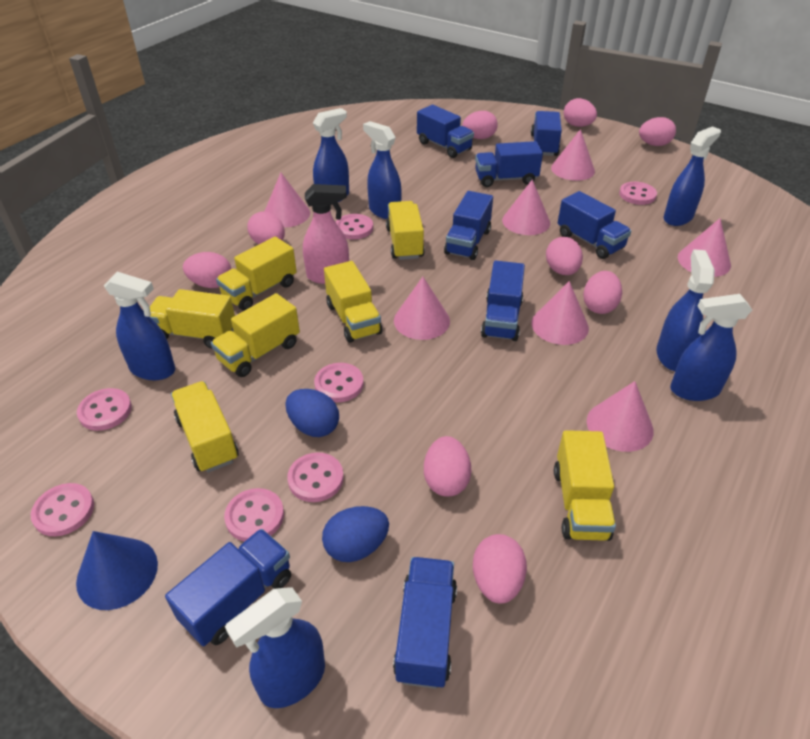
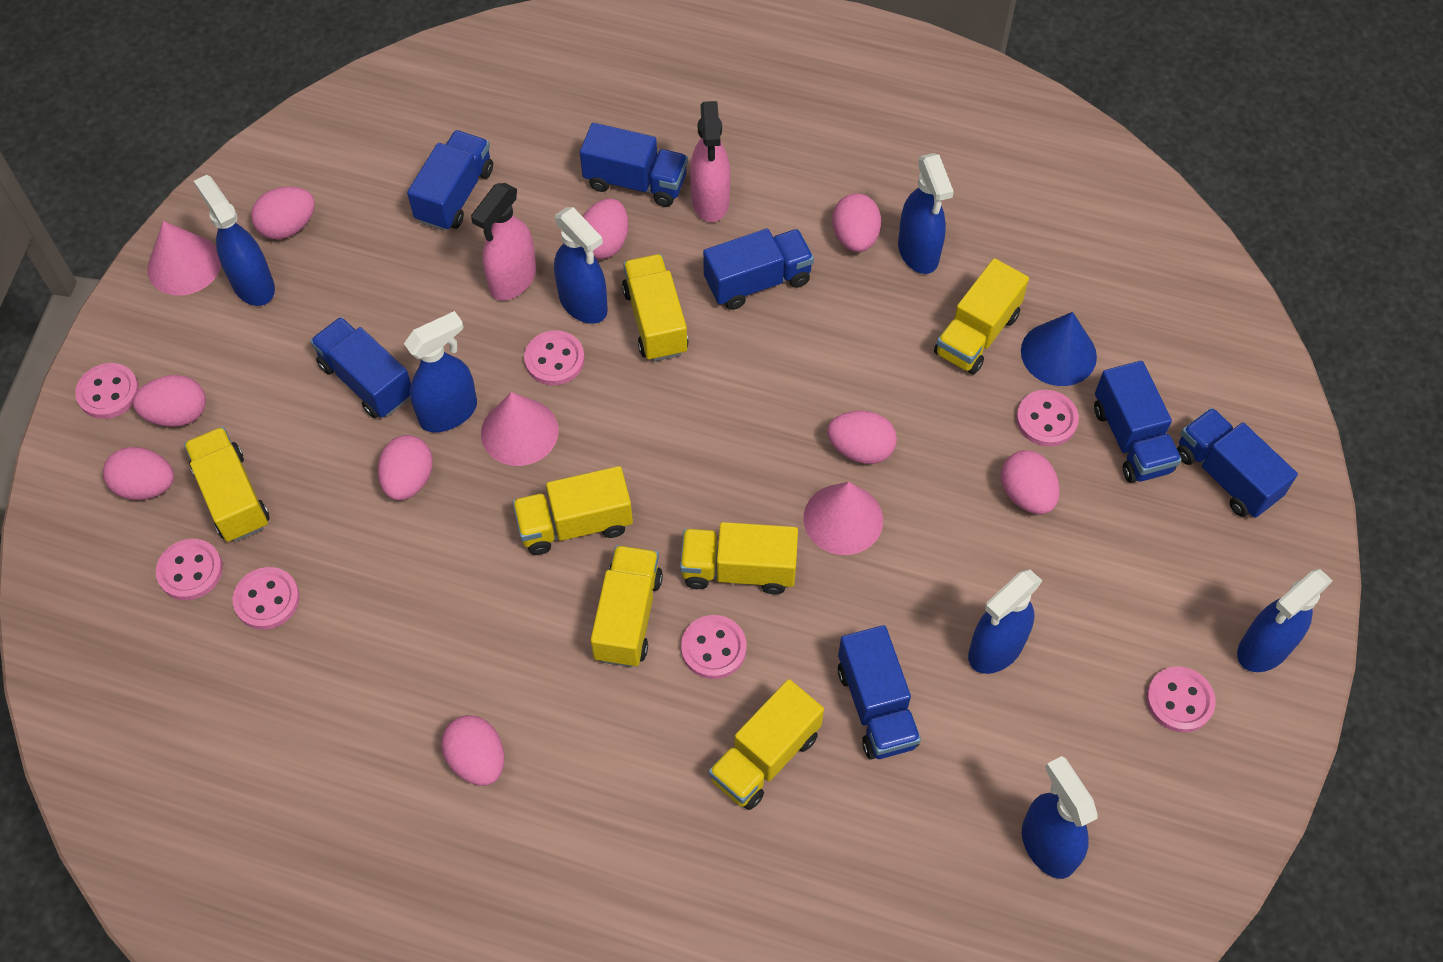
blue egg: 2 -> 0
blue truck: 8 -> 7
pink cone: 7 -> 3
pink spray bottle: 1 -> 2

